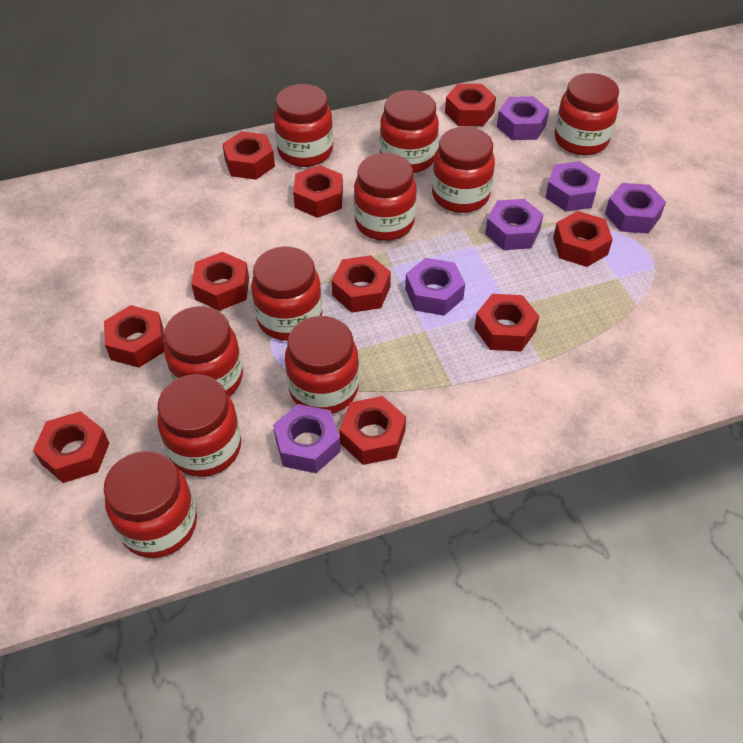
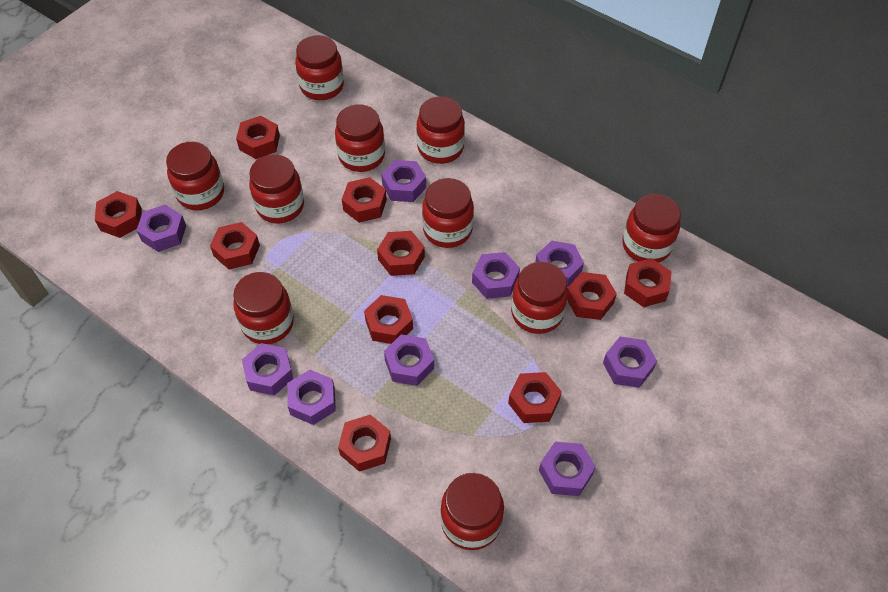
purple nut: 6 -> 9

